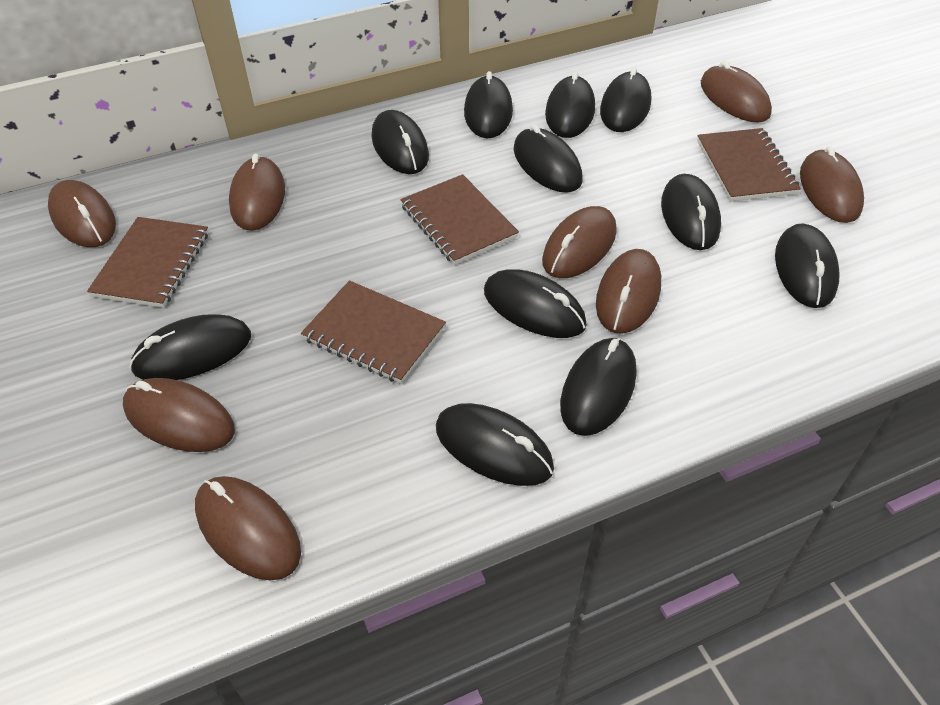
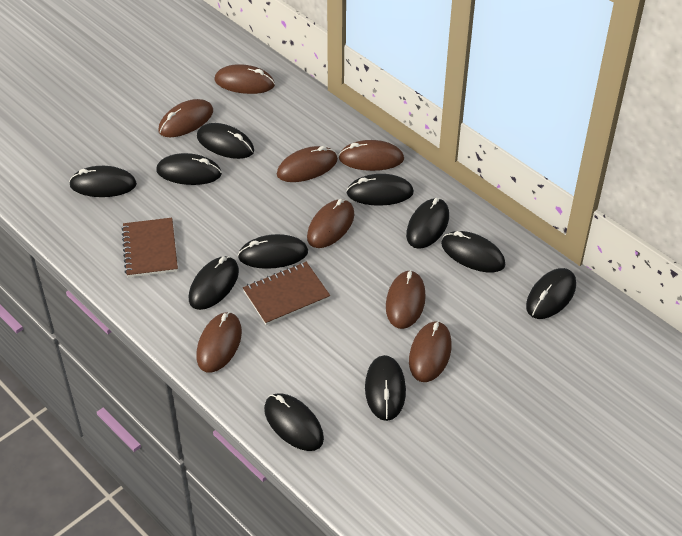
brown notebook: 4 -> 2

